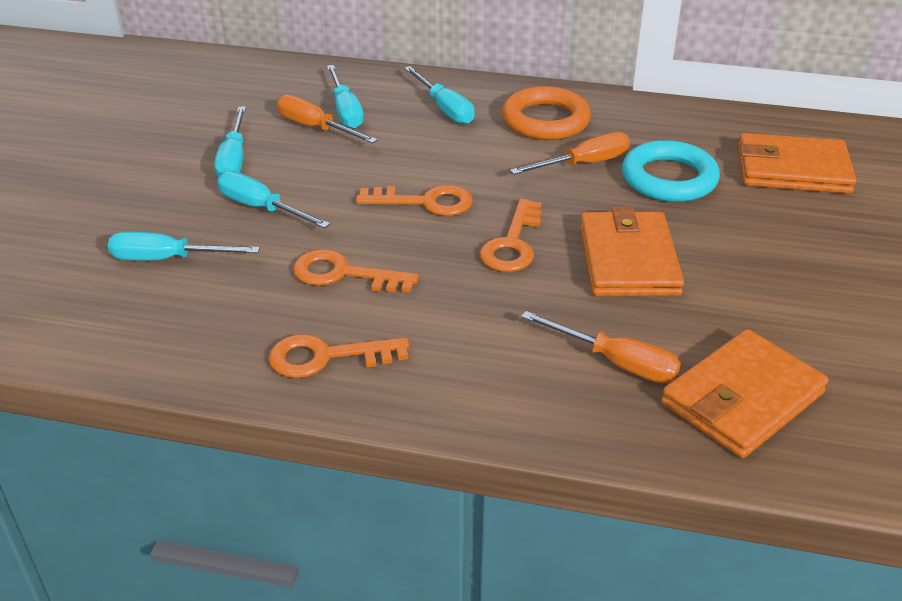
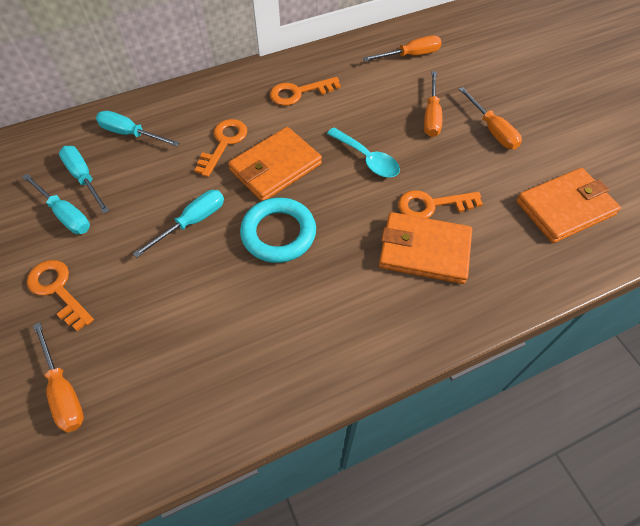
orange ring: 1 -> 0
orange screwdriver: 3 -> 4
turquoise screwdriver: 5 -> 4
turquoise spoon: 0 -> 1

